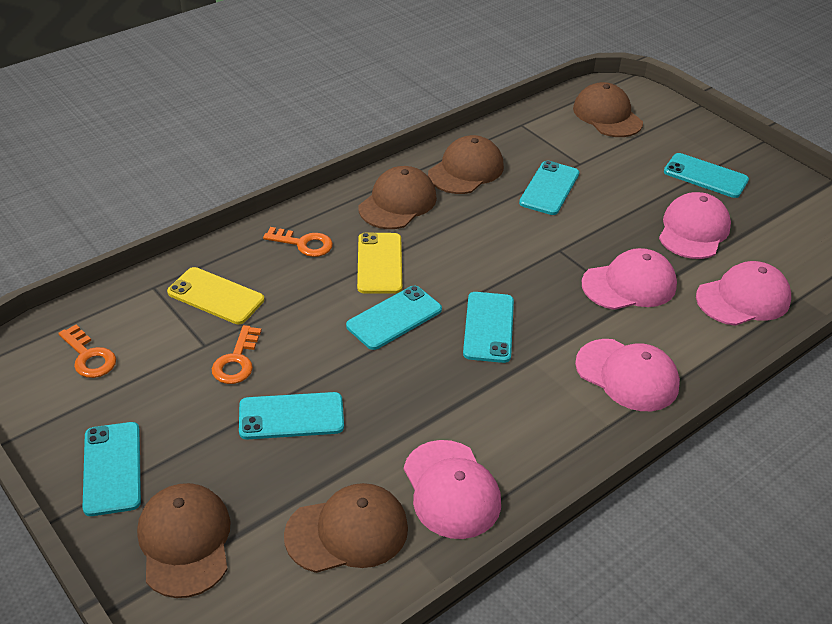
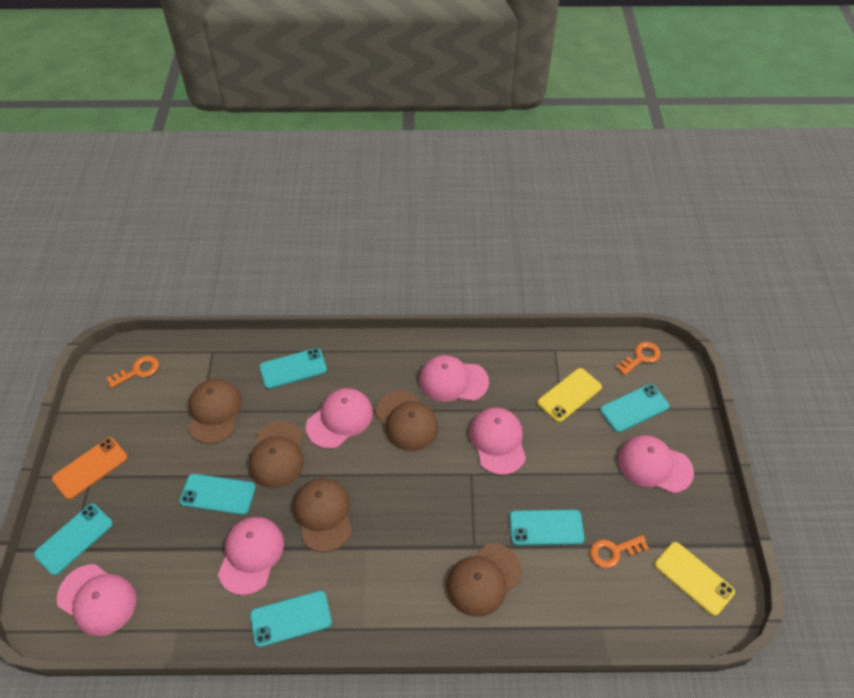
orange phone: 0 -> 1
pink cap: 5 -> 6

